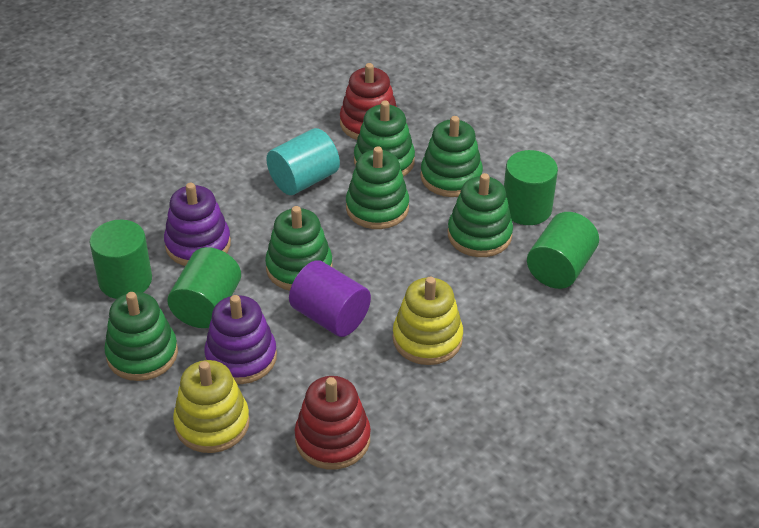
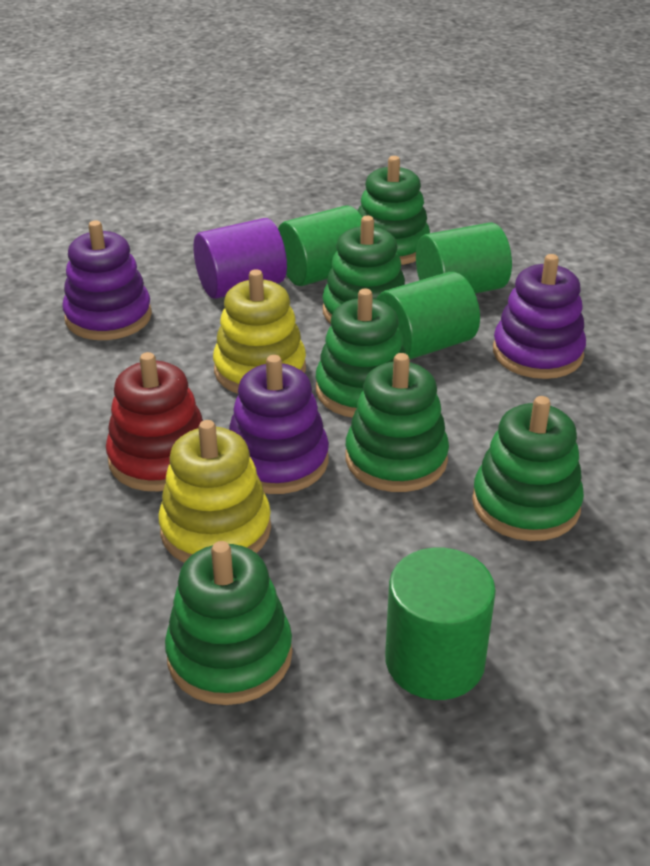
purple stacking toy: 2 -> 3
red stacking toy: 2 -> 1
turquoise cylinder: 1 -> 0

